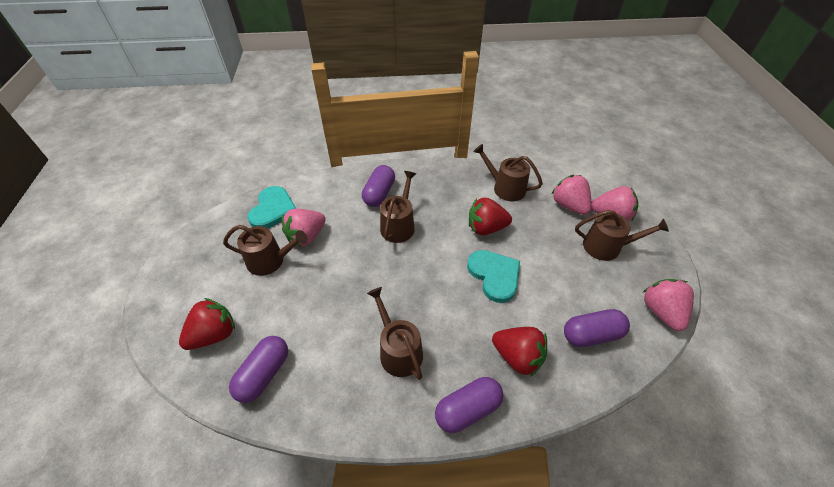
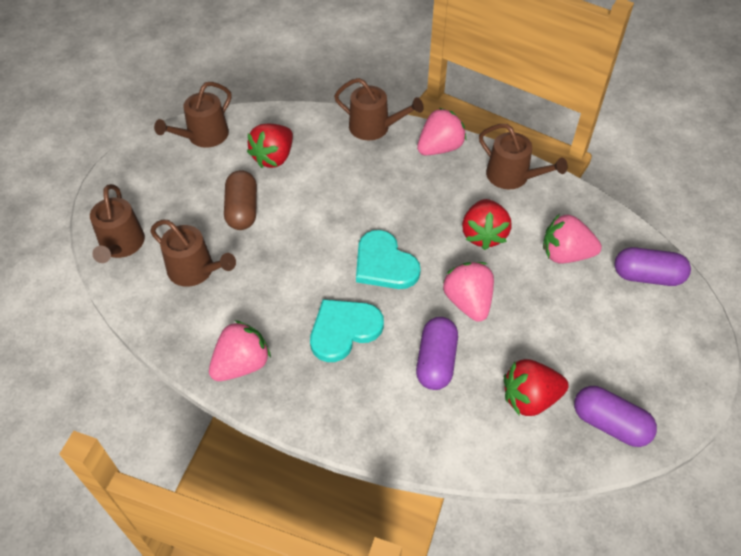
brown capsule: 0 -> 1
purple capsule: 4 -> 3

